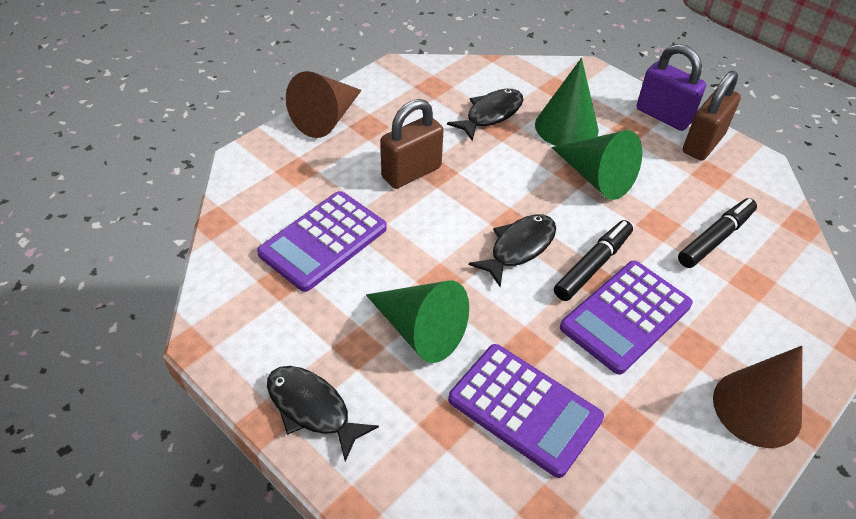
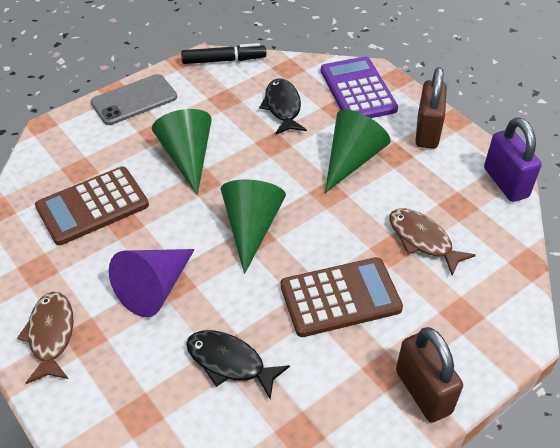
black fish: 3 -> 2
black marker: 2 -> 1
brown calculator: 0 -> 2
brown cone: 2 -> 0
brown fish: 0 -> 2
grey phone: 0 -> 1
purple calculator: 3 -> 1
purple cone: 0 -> 1

